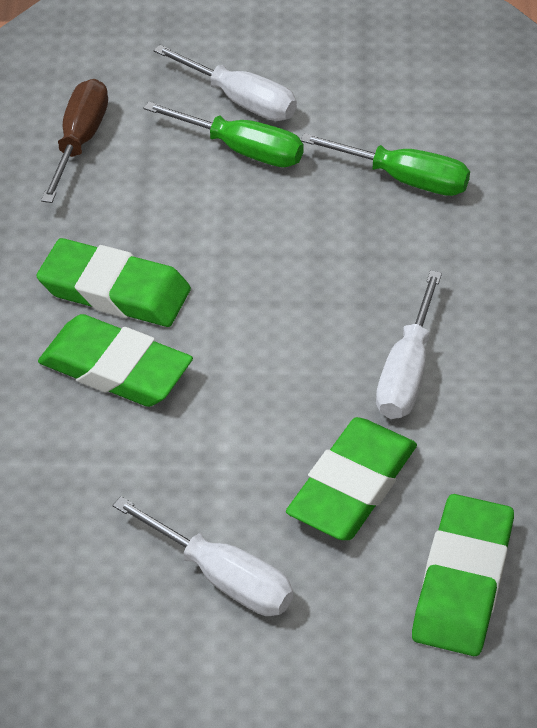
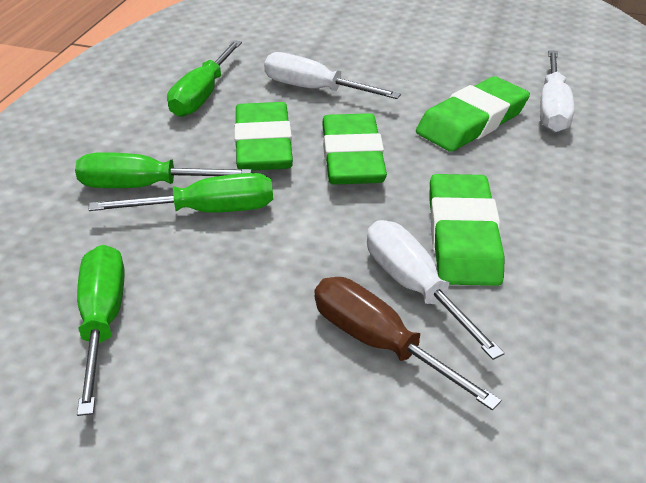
green screwdriver: 2 -> 4

